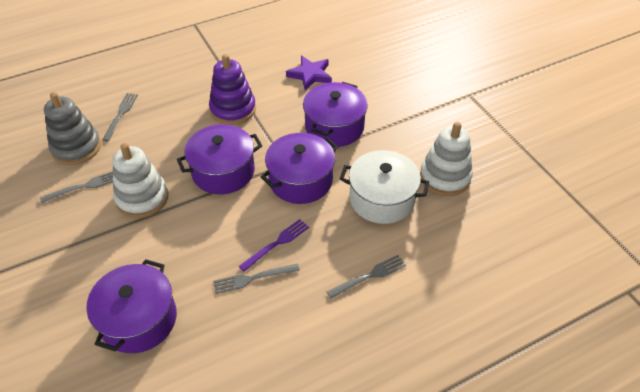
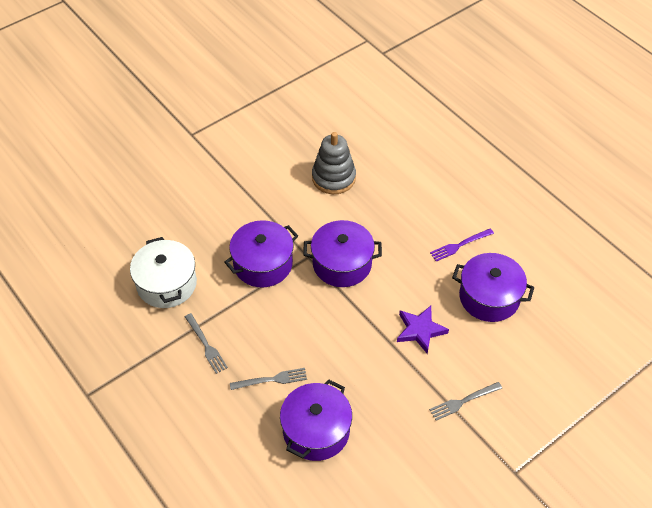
grey fork: 4 -> 3
purple stacking toy: 1 -> 0
white stacking toy: 2 -> 0

